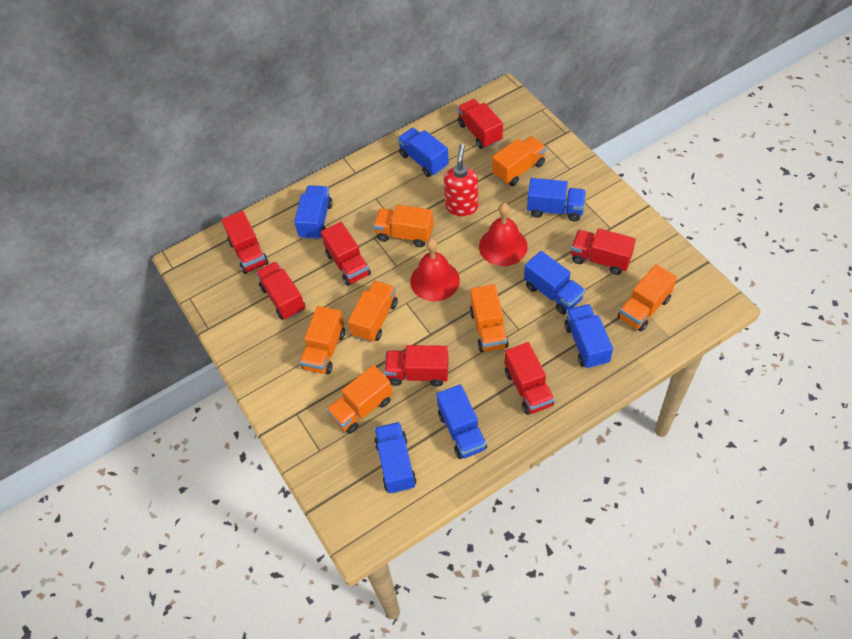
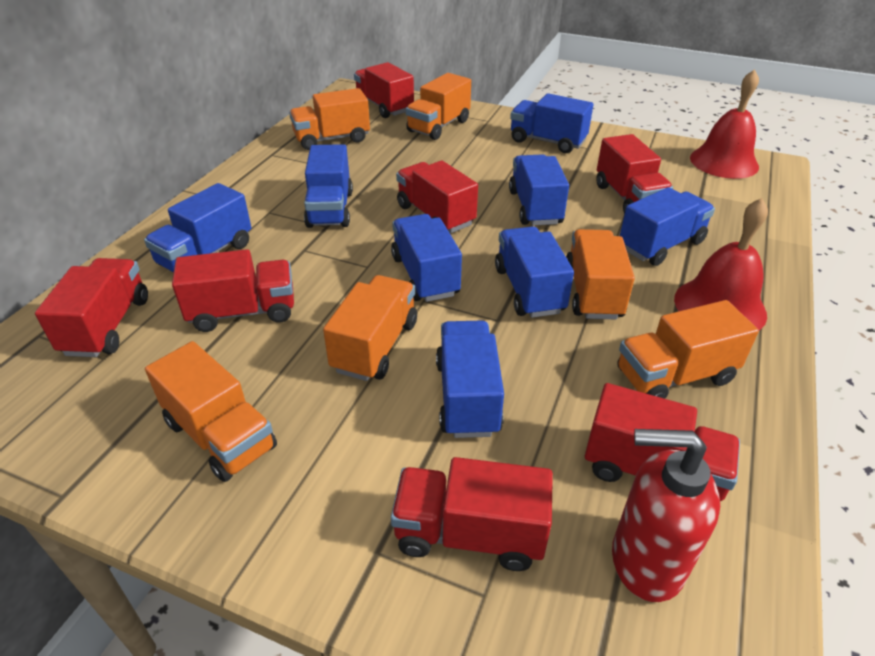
blue truck: 7 -> 8
orange truck: 7 -> 6

